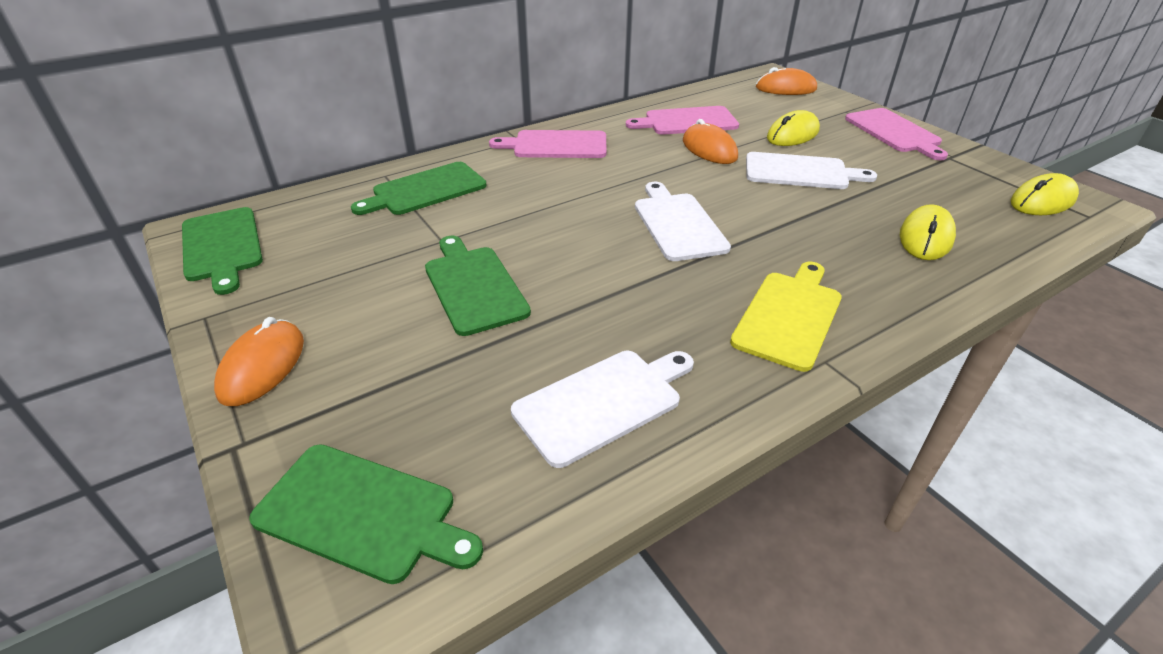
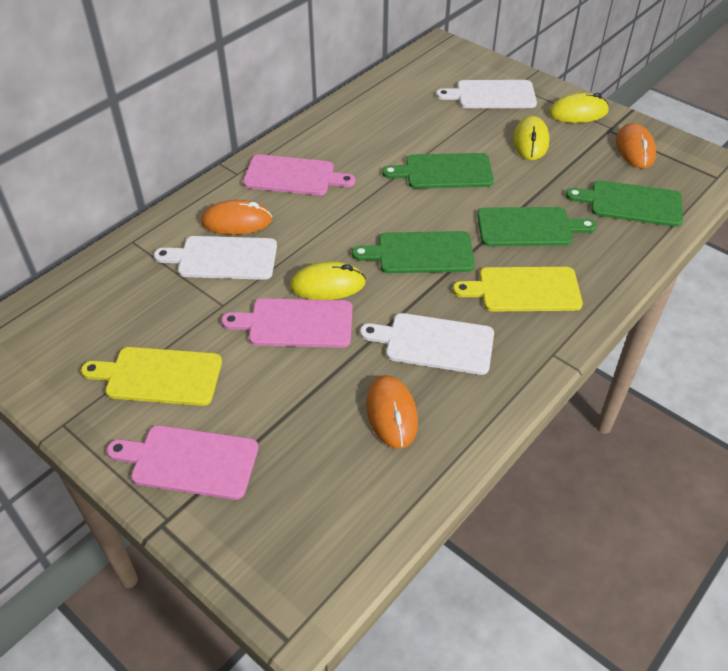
yellow cutting board: 1 -> 2

